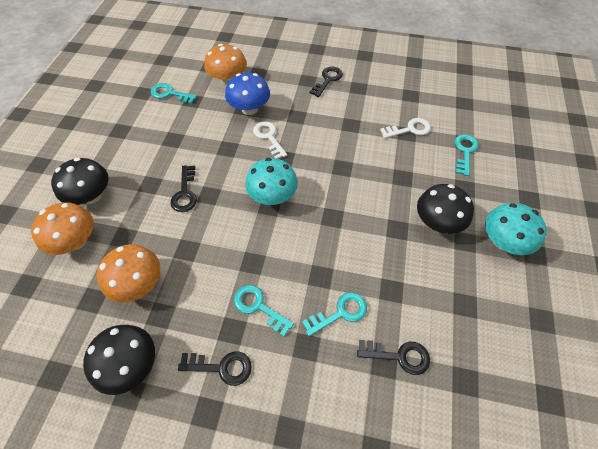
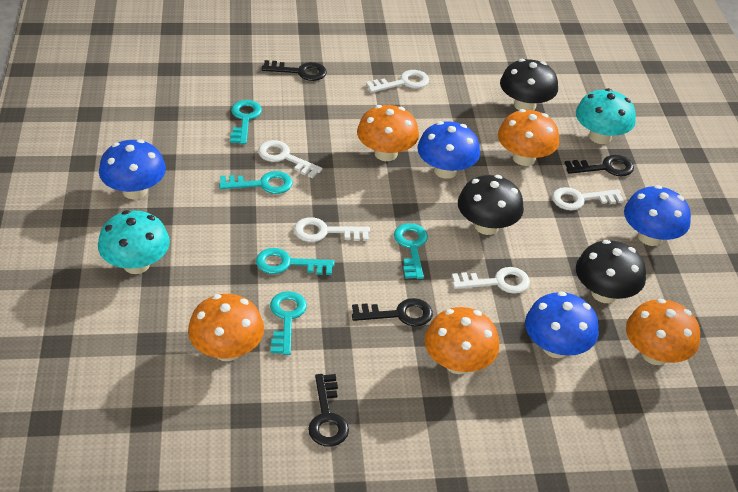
blue mushroom: 1 -> 4
orange mushroom: 3 -> 5
turquoise key: 4 -> 5
white key: 2 -> 5

